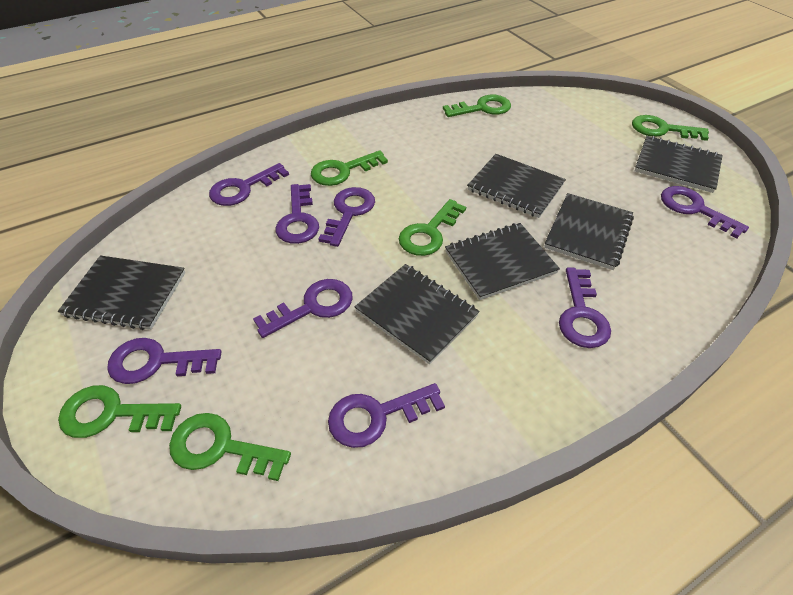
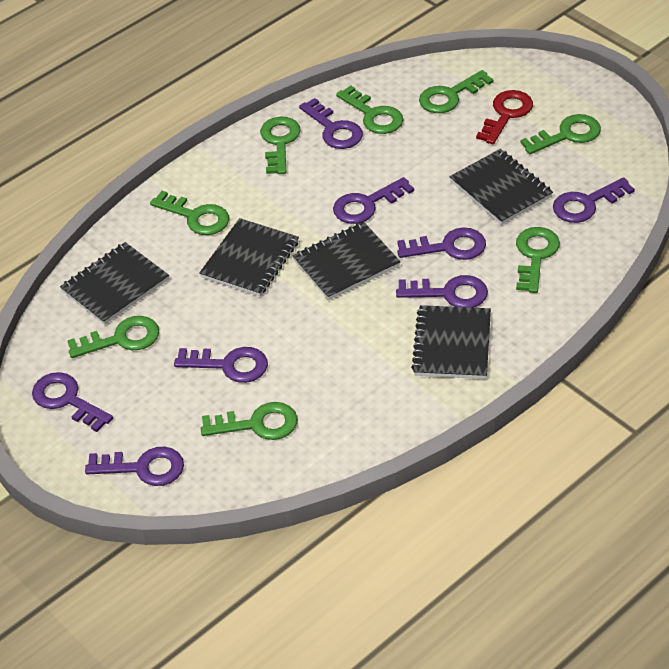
black notebook: 6 -> 5
green key: 6 -> 8
red key: 0 -> 1

